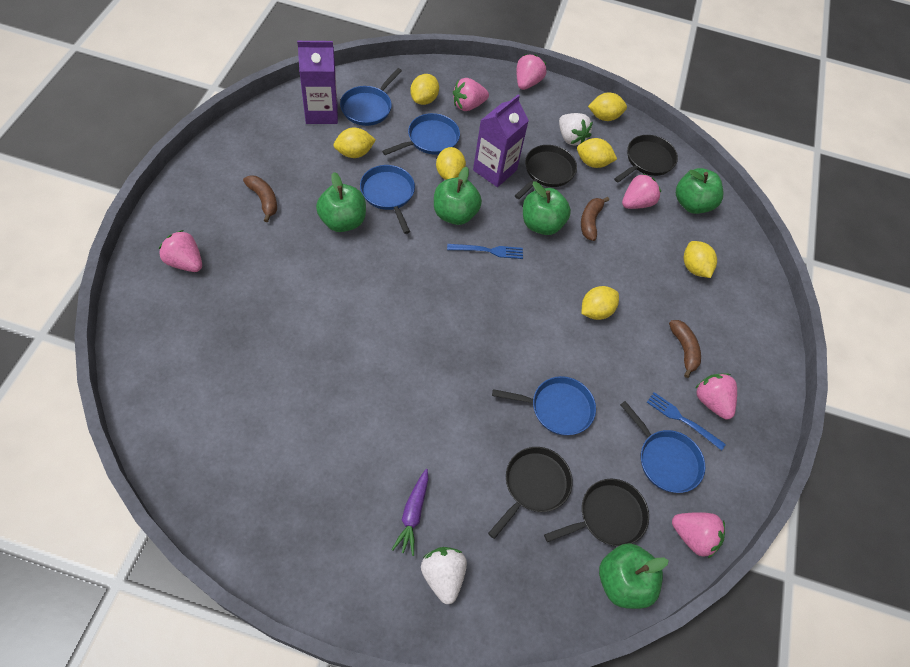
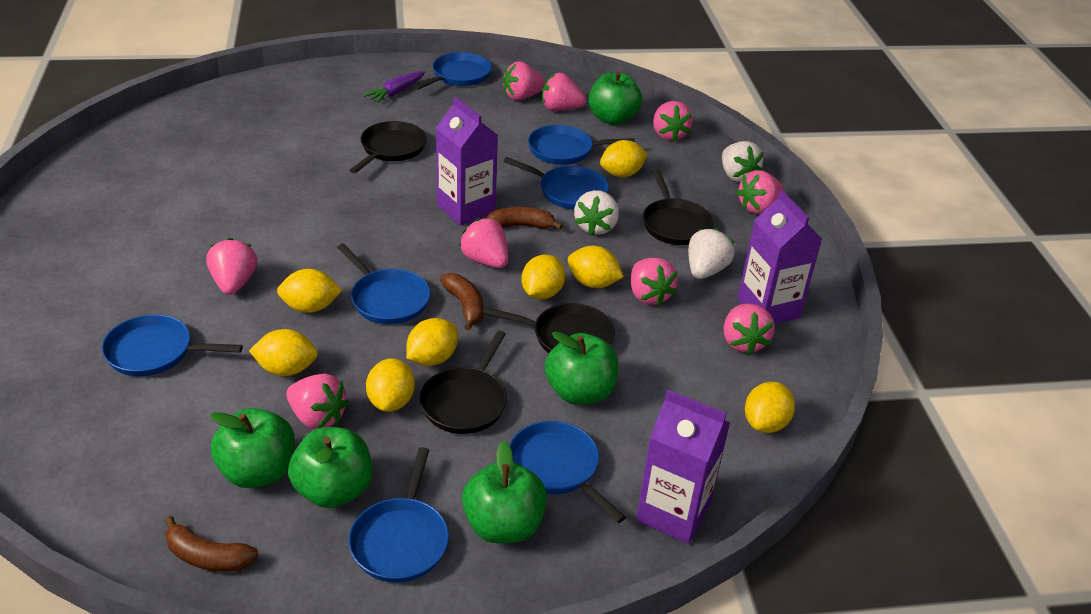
blue fork: 2 -> 0
blue pan: 5 -> 7
pink strawberry: 6 -> 9
purple carton: 2 -> 3
white strawberry: 2 -> 3
yellow lemon: 7 -> 8

